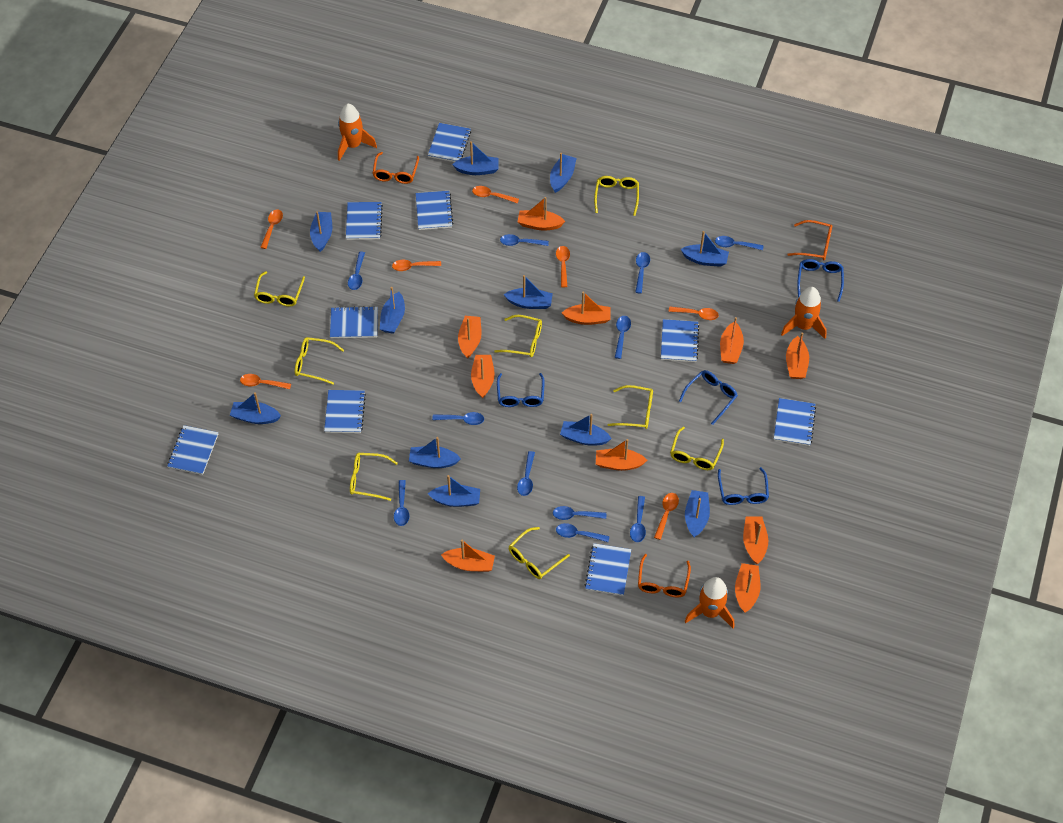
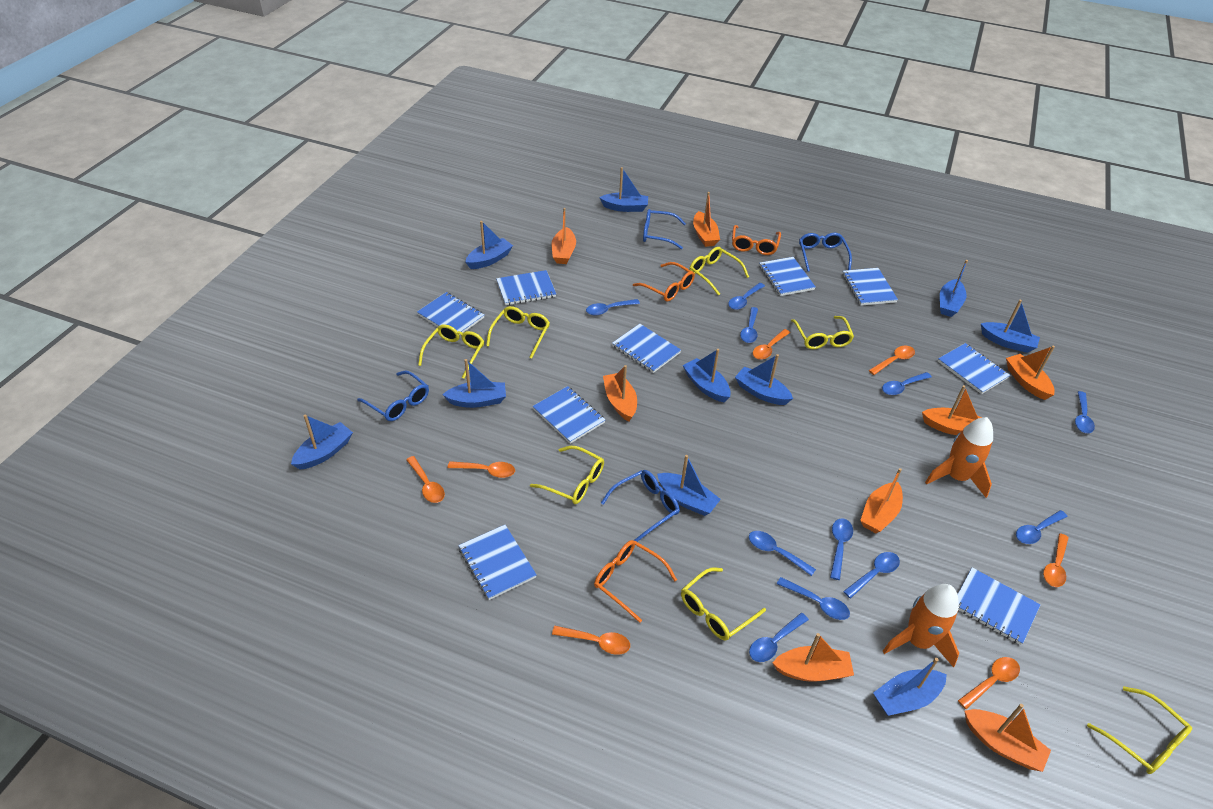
blue boat: 11 -> 10
orange boat: 10 -> 8
orange rocket: 3 -> 2
yellow glasses: 8 -> 7

